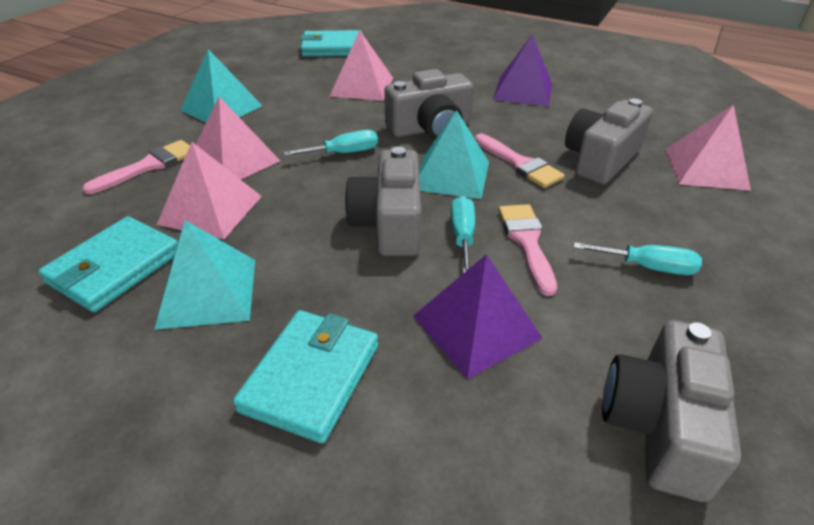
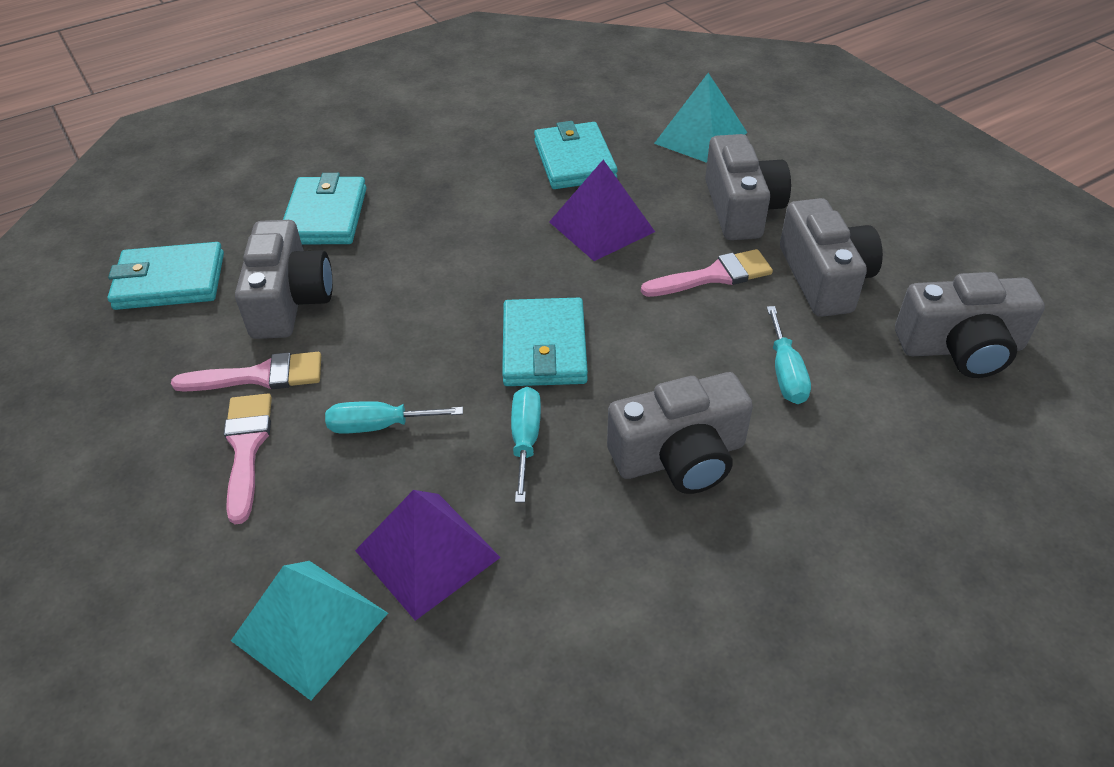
grey camera: 4 -> 5
pink pyramid: 4 -> 0
turquoise pyramid: 3 -> 2
turquoise wallet: 3 -> 4

